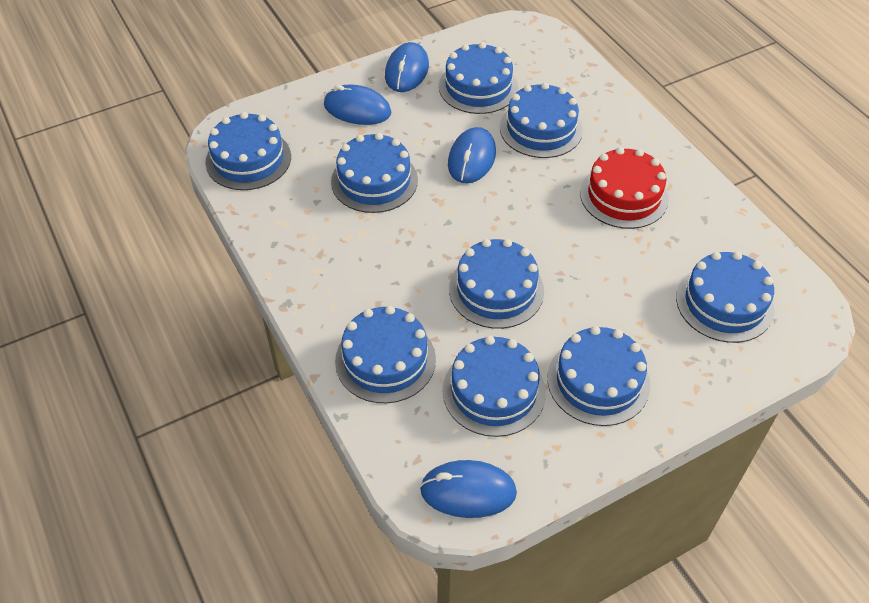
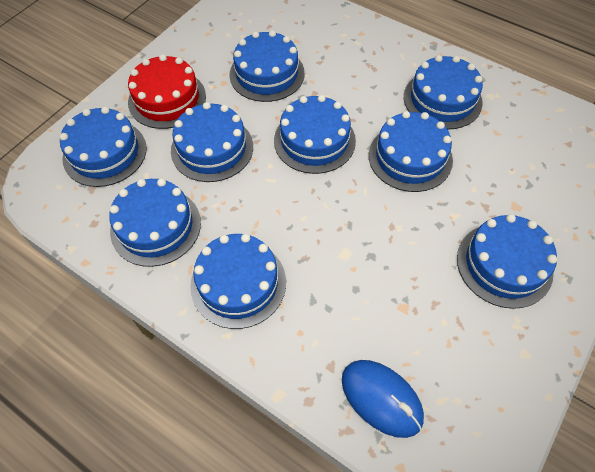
blue mouse: 4 -> 1

